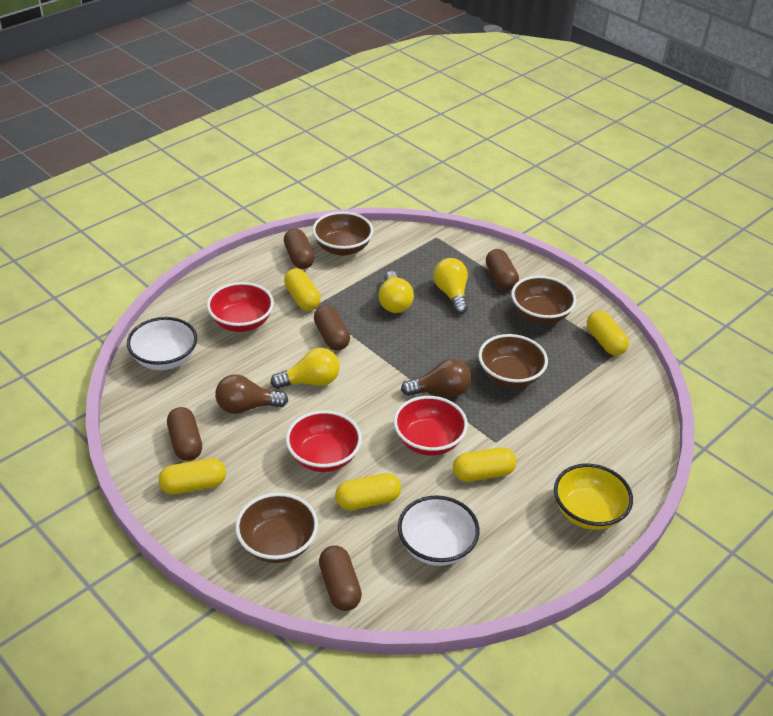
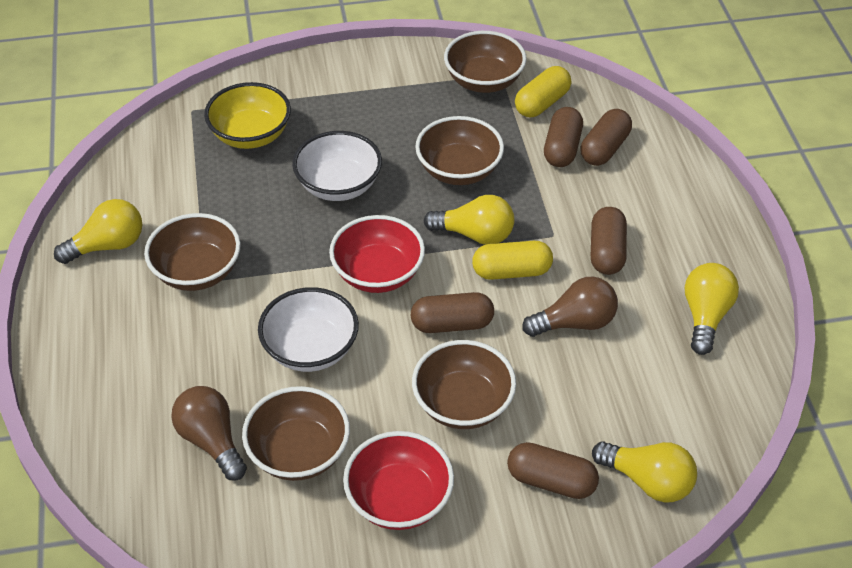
brown bowl: 4 -> 5
red bowl: 3 -> 2
yellow capsule: 5 -> 2
yellow light bulb: 3 -> 4

